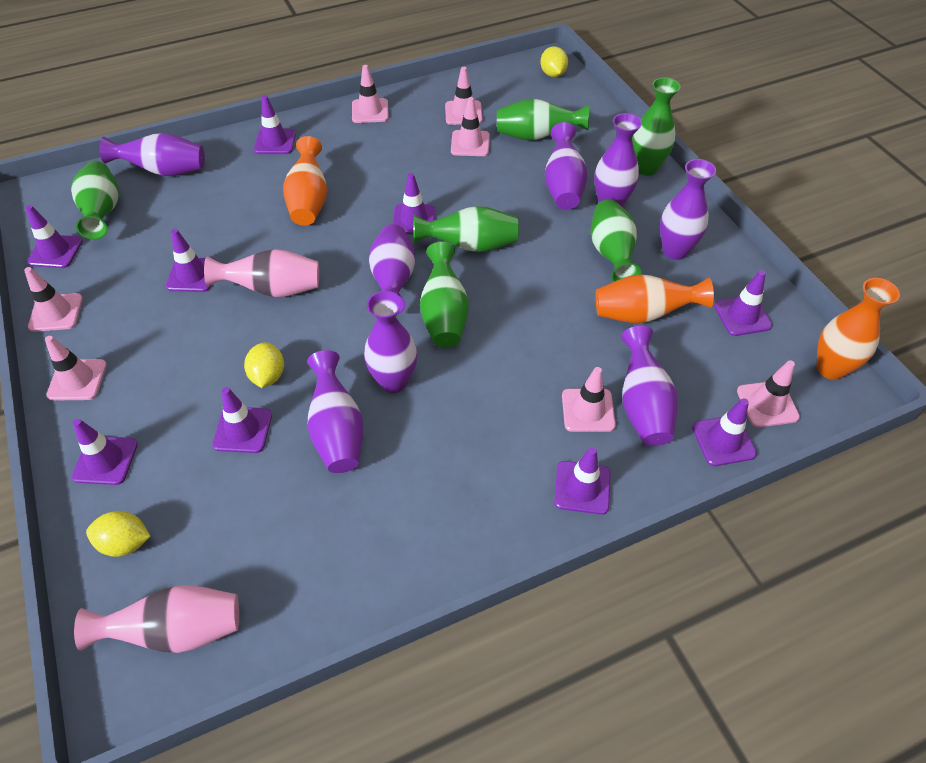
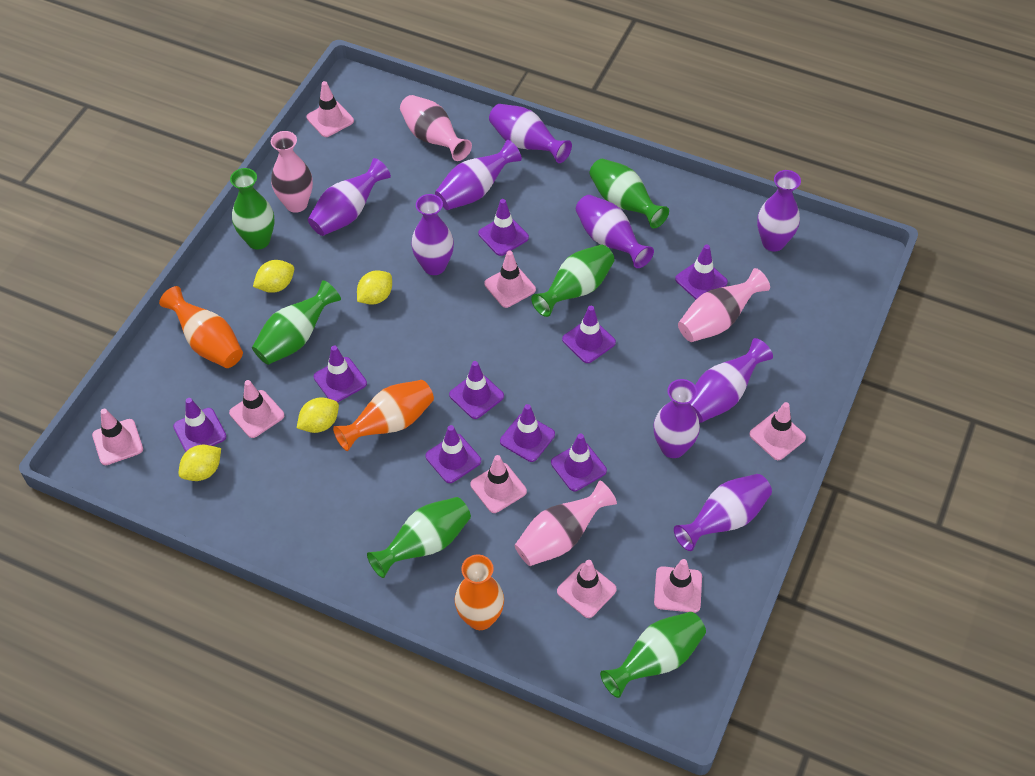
pink traffic cone: 7 -> 8
pink vase: 2 -> 4
purple vase: 8 -> 9
yellow lemon: 3 -> 4

